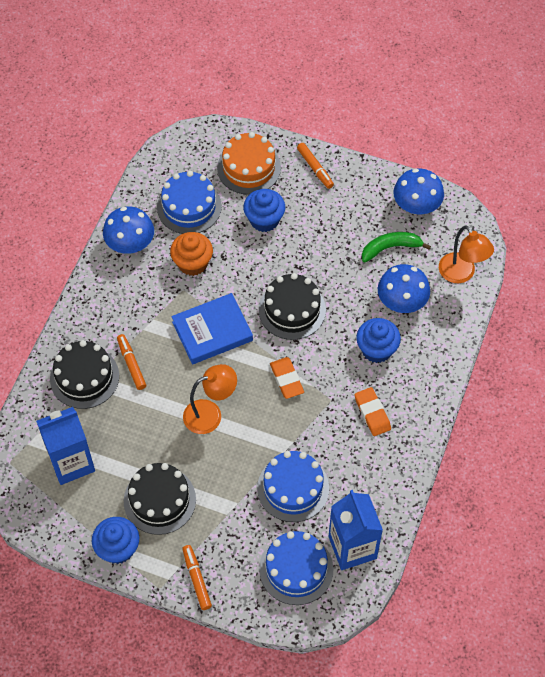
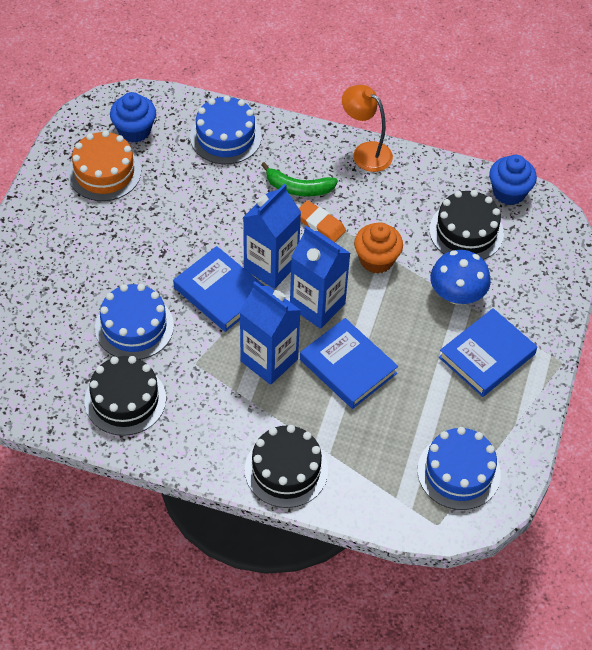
blue book: 1 -> 3
blue carton: 2 -> 3
blue cupcake: 3 -> 2
blue mushroom: 3 -> 1
orange eraser: 2 -> 1
orange lamp: 2 -> 1
orange marker: 3 -> 0

